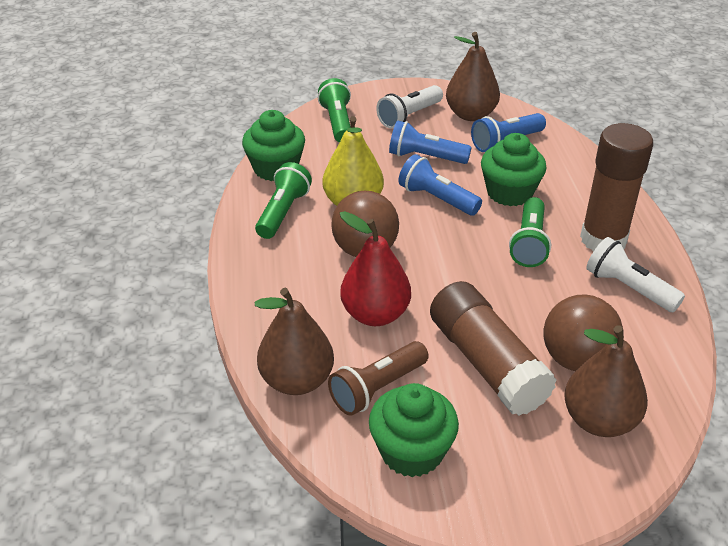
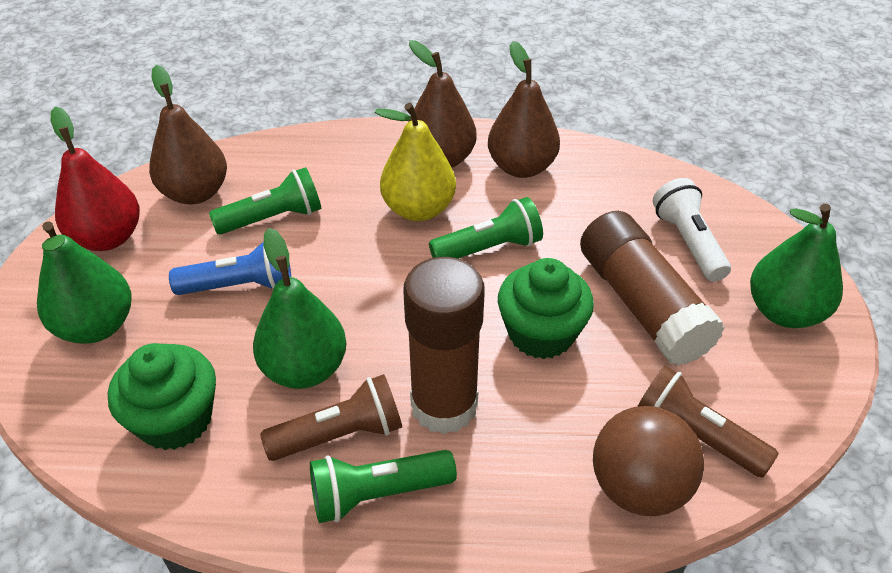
blue flashlight: 3 -> 1
brown ball: 2 -> 1
brown flashlight: 1 -> 2
green cupcake: 3 -> 2
green pear: 0 -> 3
white flashlight: 2 -> 1

